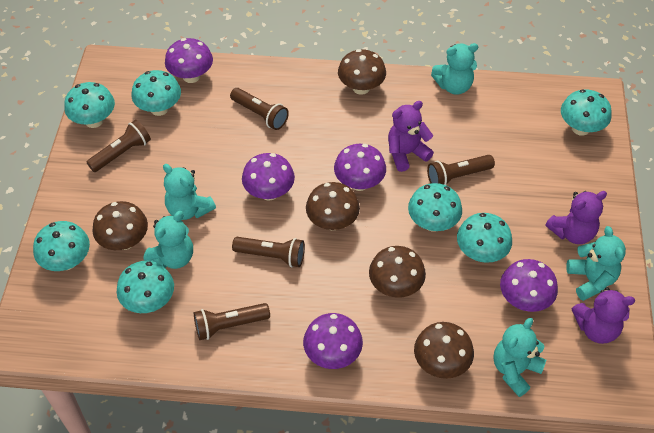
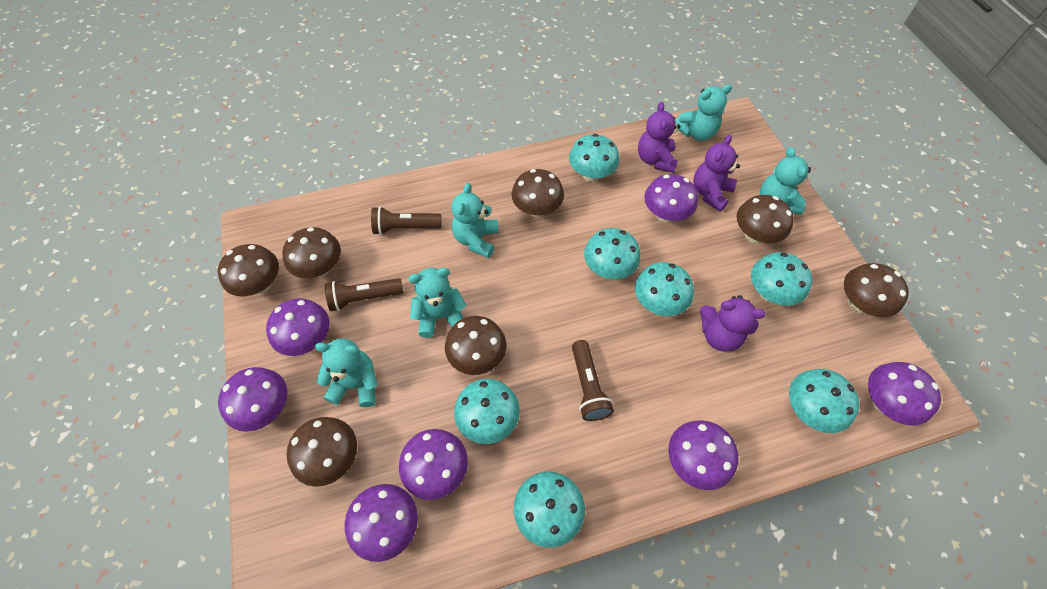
brown flashlight: 5 -> 3
brown mushroom: 5 -> 7
purple mushroom: 5 -> 7

